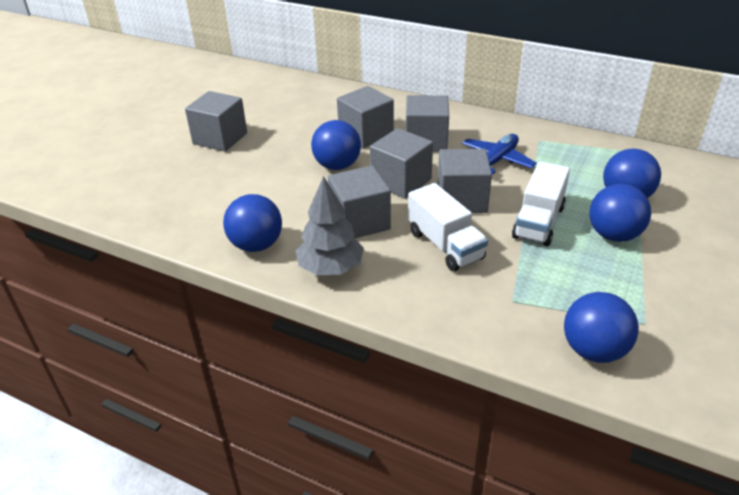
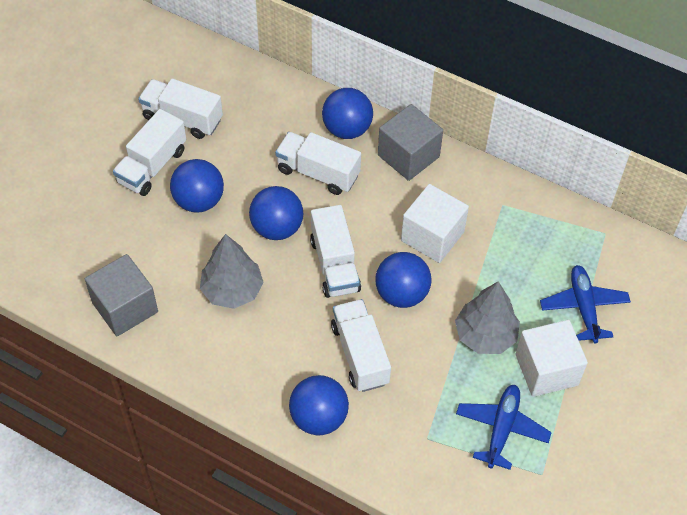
blue plane: 1 -> 2
grey cube: 6 -> 2
grey tree: 1 -> 2
white cube: 0 -> 2
white truck: 2 -> 5

